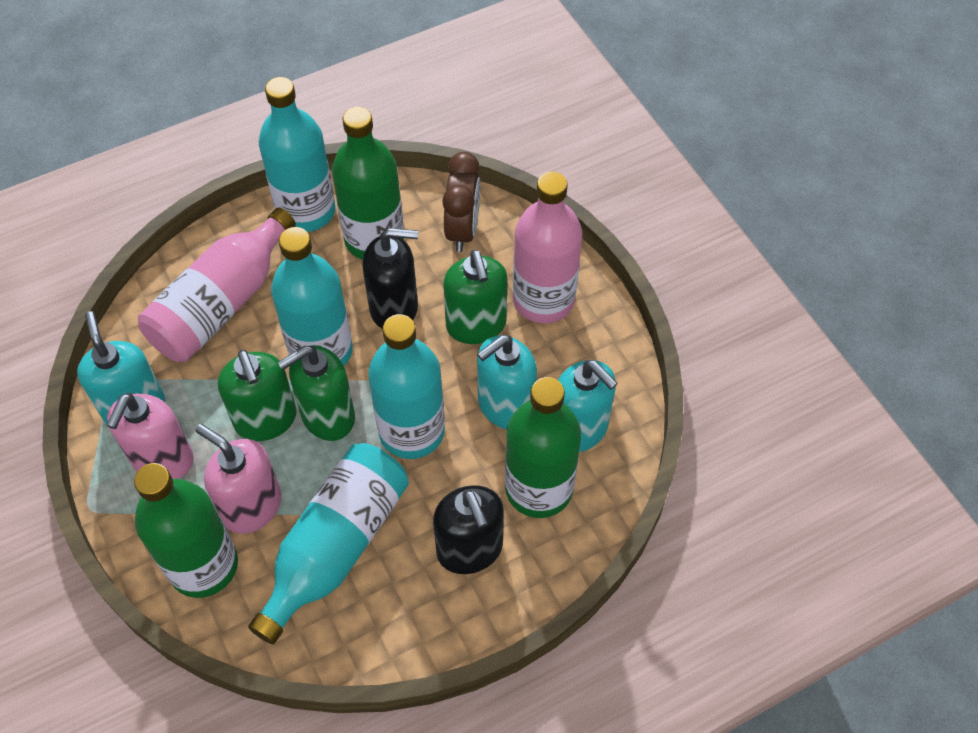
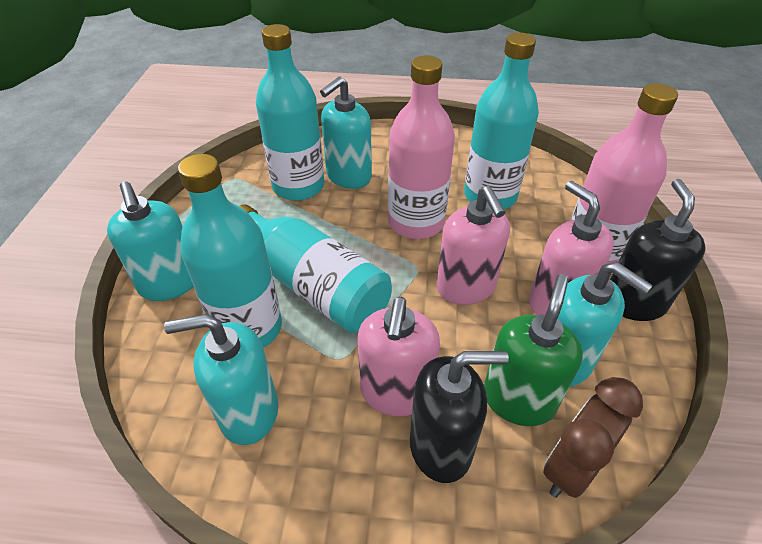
green bottle: 3 -> 0
green soap dispenser: 3 -> 1
pink soap dispenser: 2 -> 3
turquoise soap dispenser: 3 -> 4

